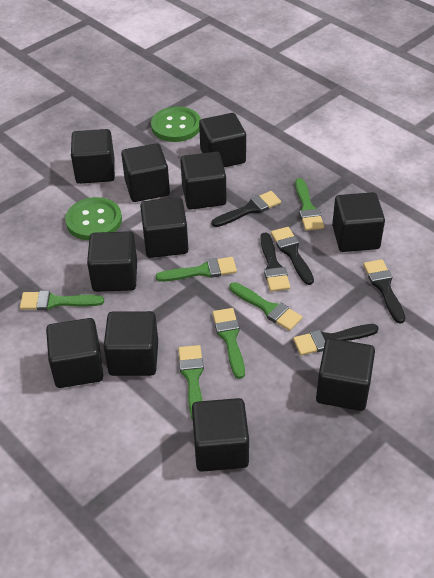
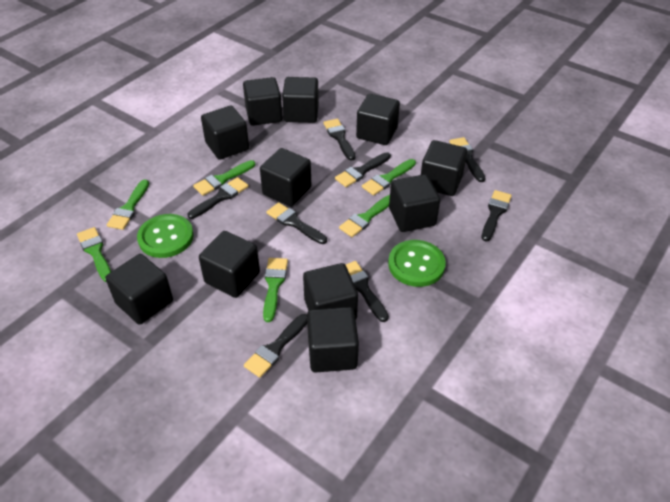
black brush: 5 -> 8

